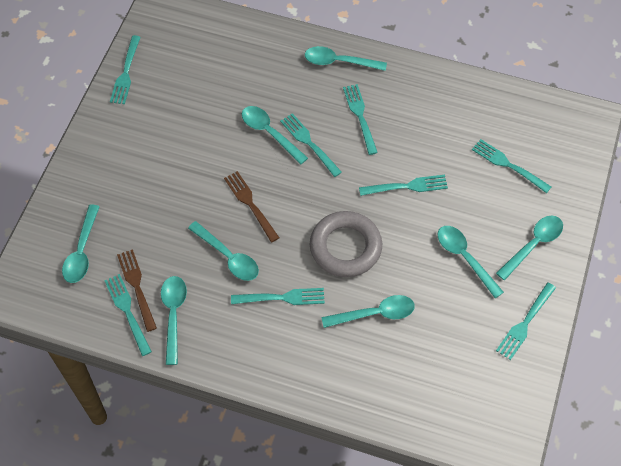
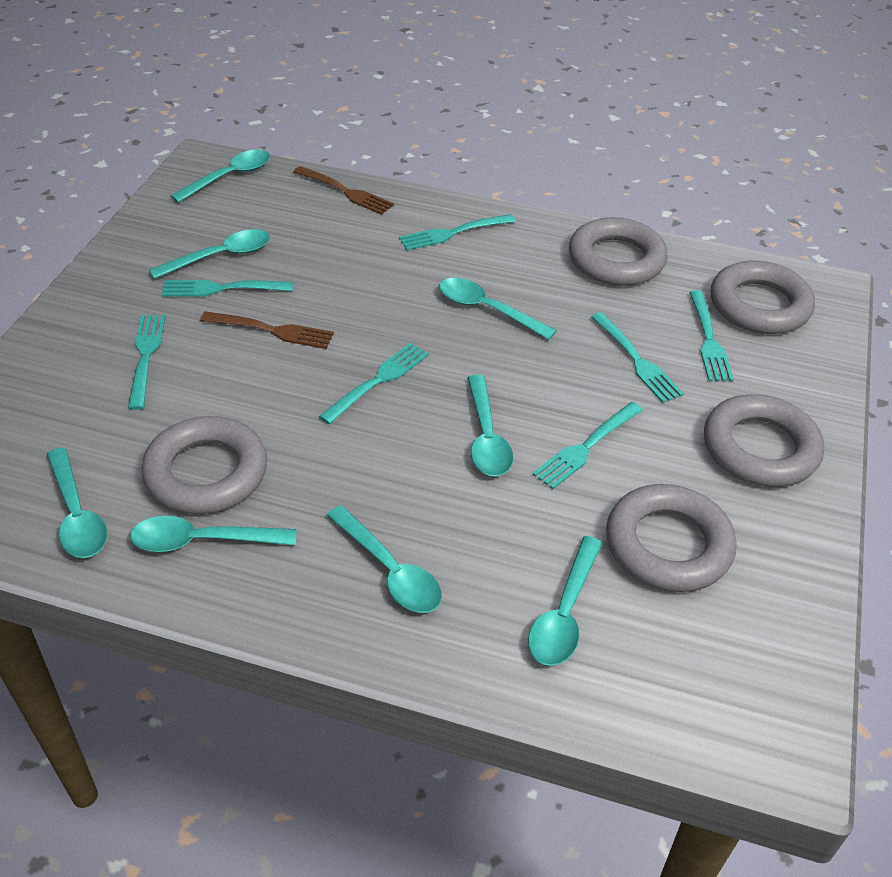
grey ring: 1 -> 5
turquoise fork: 8 -> 7

